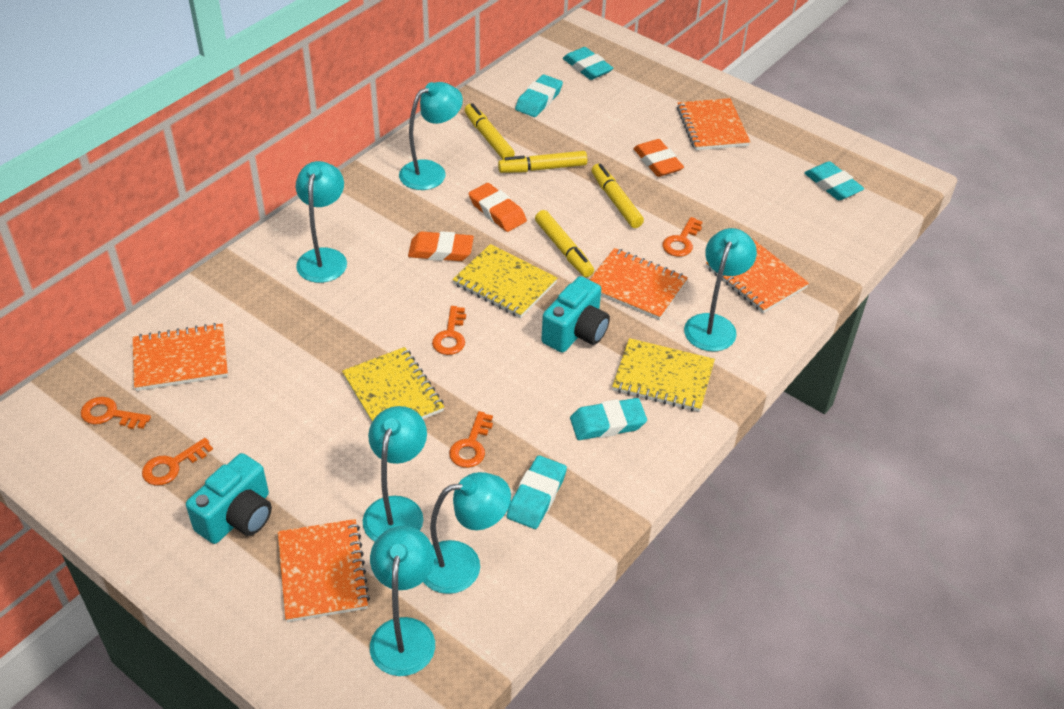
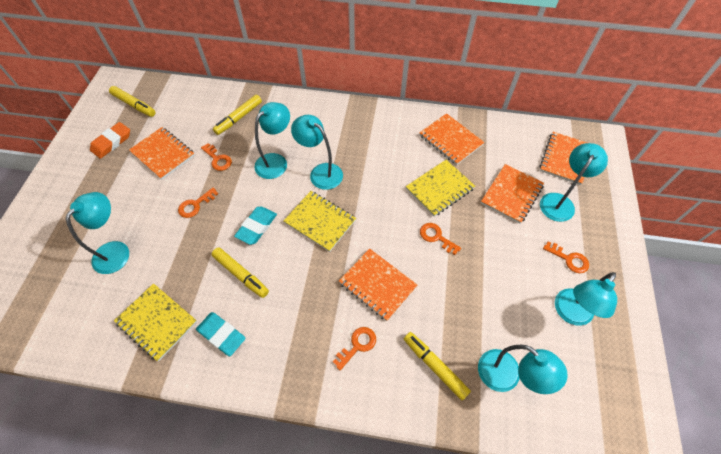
orange eraser: 3 -> 1
turquoise camera: 2 -> 0
turquoise eraser: 5 -> 2

